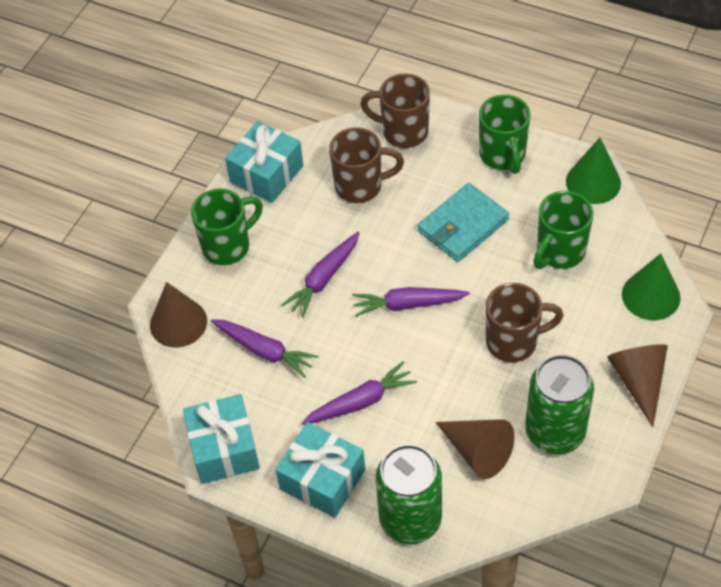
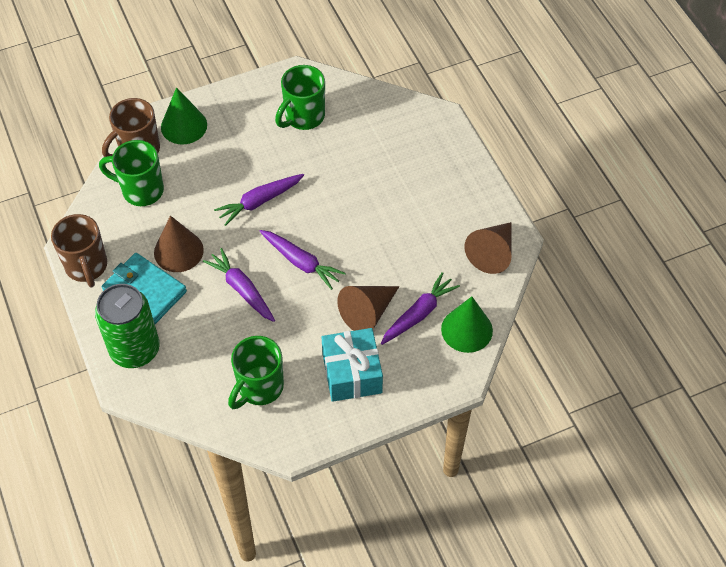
brown mug: 3 -> 2
green can: 2 -> 1
turquoise gift: 3 -> 1

